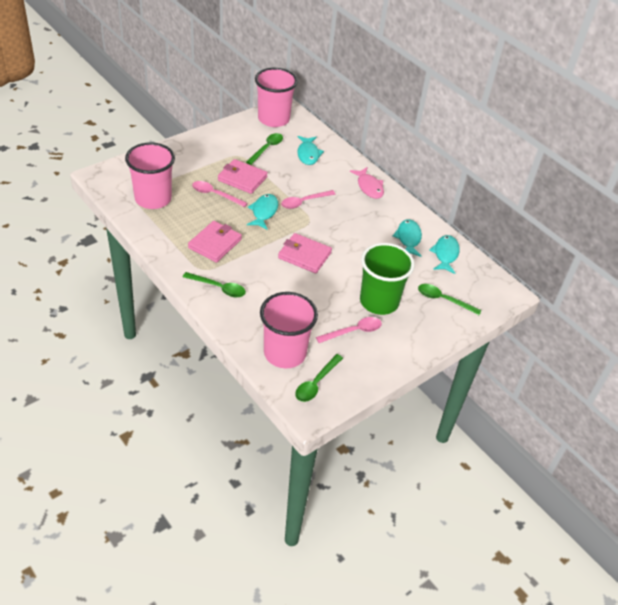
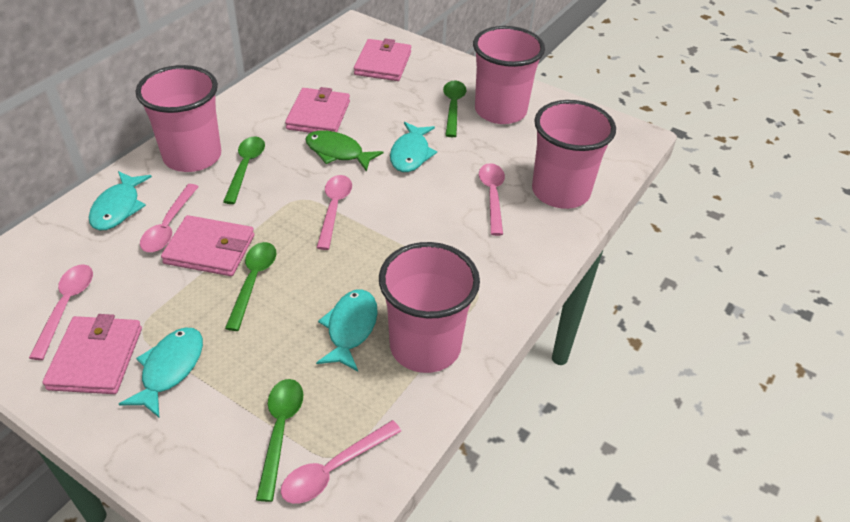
green cup: 1 -> 0
green fish: 0 -> 1
pink cup: 3 -> 4
pink fish: 1 -> 0
pink spoon: 3 -> 5
pink wallet: 3 -> 4

